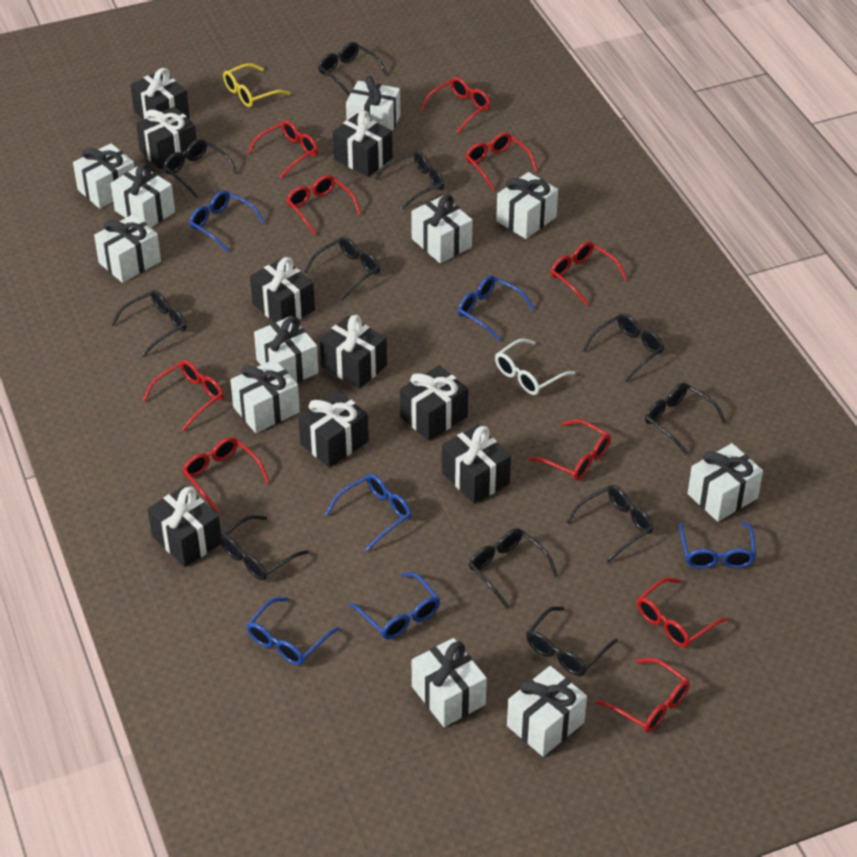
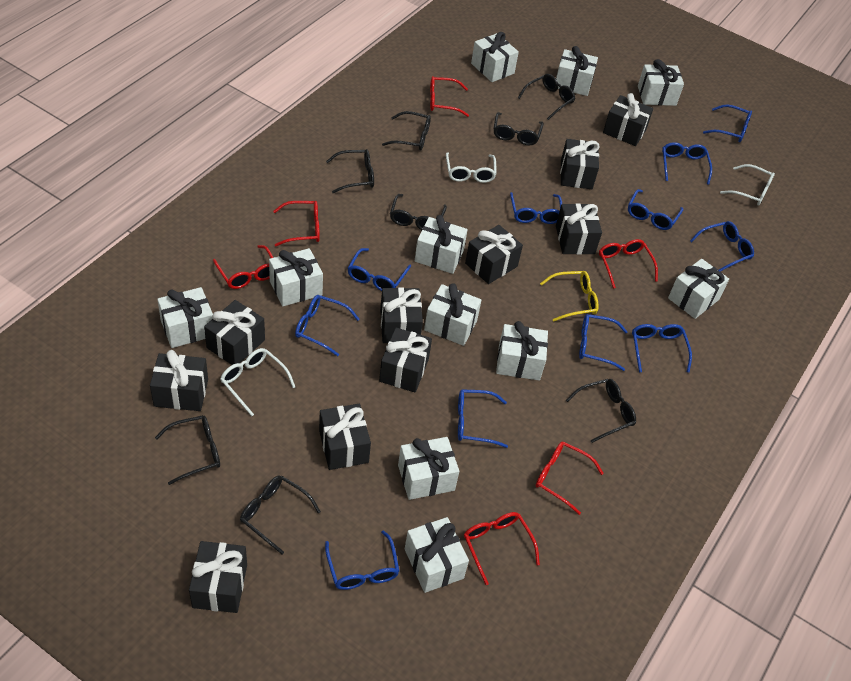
black gift: 9 -> 10
black glasses: 11 -> 8
blue glasses: 6 -> 11
red glasses: 10 -> 6
white glasses: 1 -> 3

